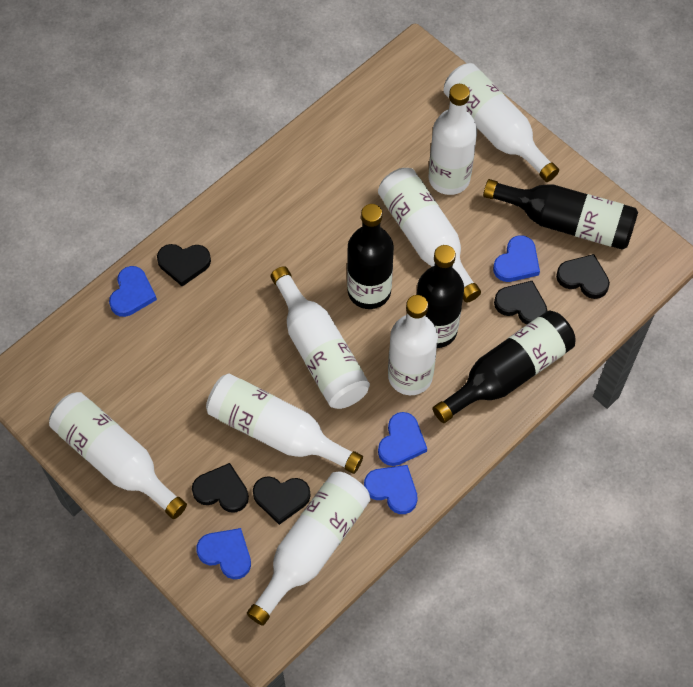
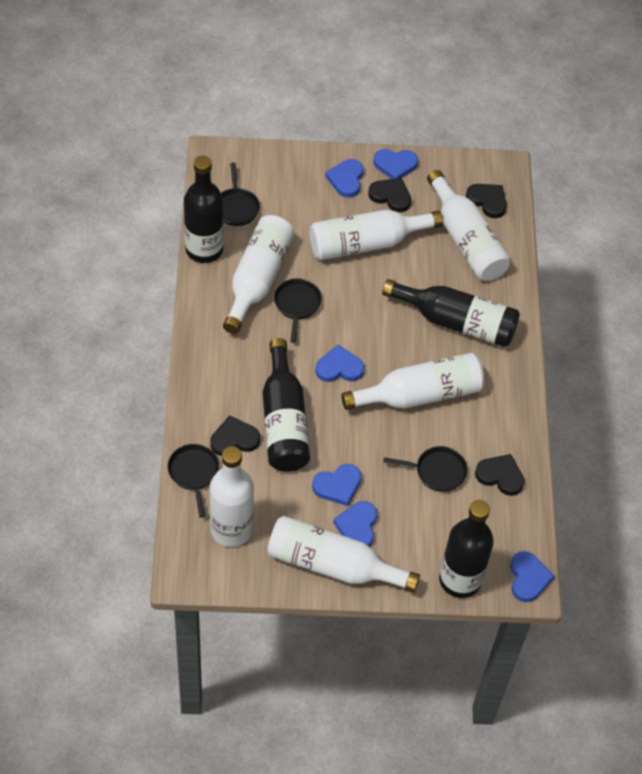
black heart: 5 -> 4
black pan: 0 -> 4
blue heart: 5 -> 6
white bottle: 8 -> 6

